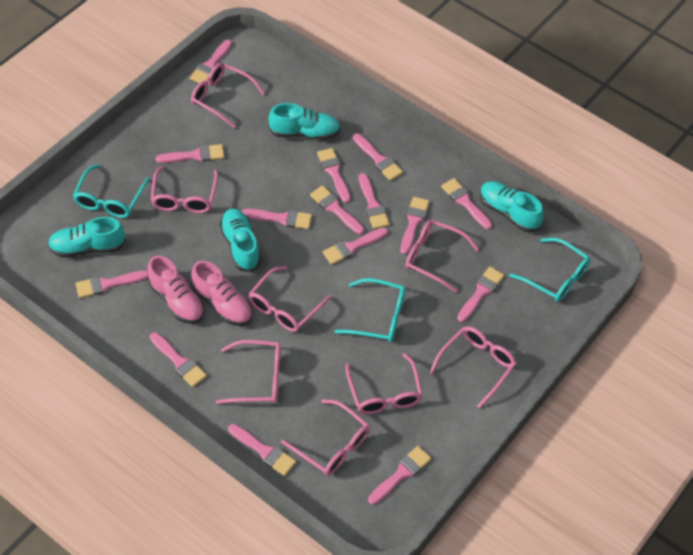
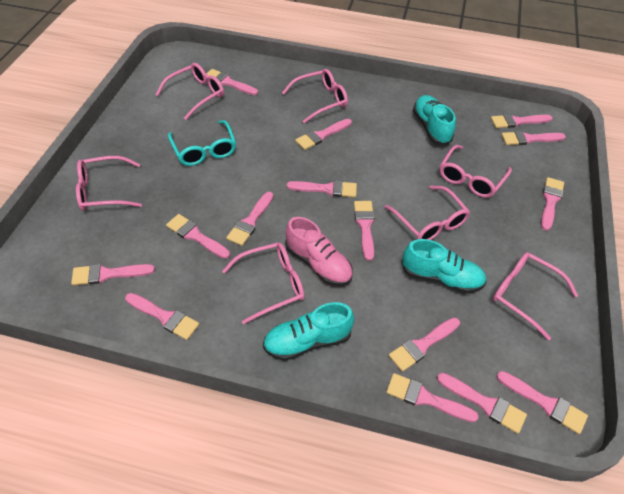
pink glasses: 8 -> 7
pink shoe: 2 -> 1
turquoise glasses: 3 -> 1
turquoise shoe: 4 -> 3

